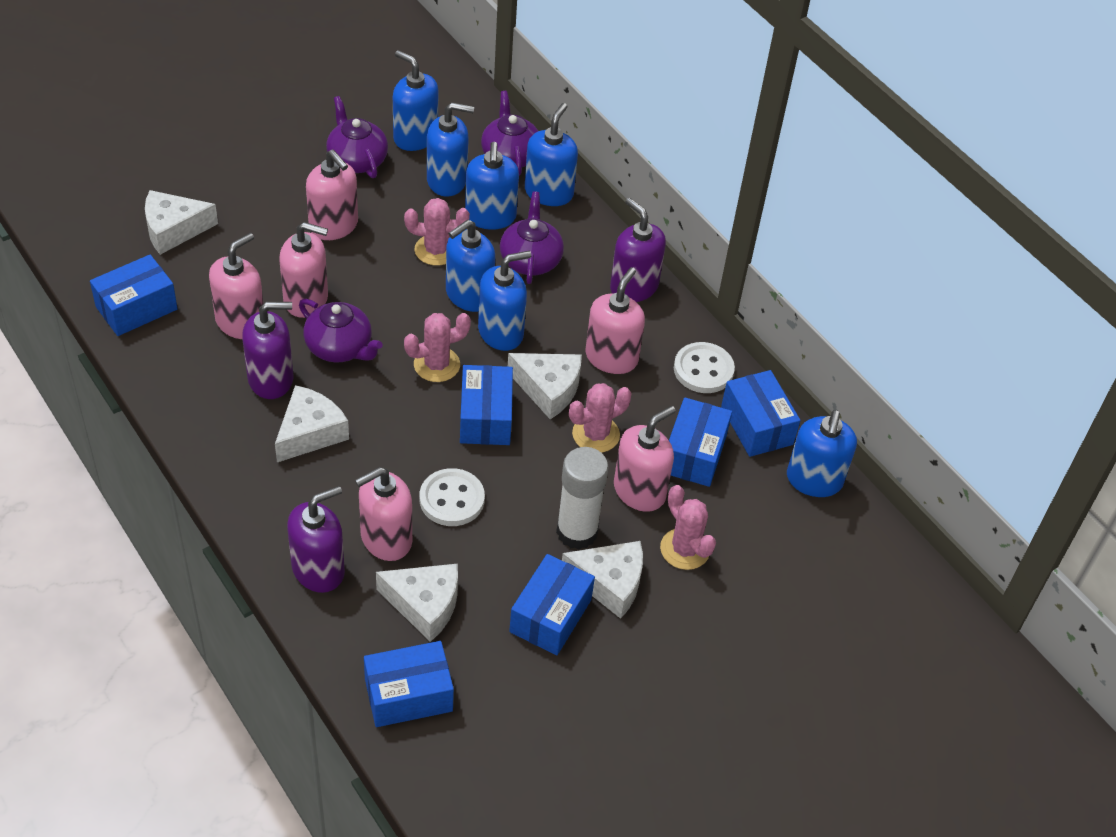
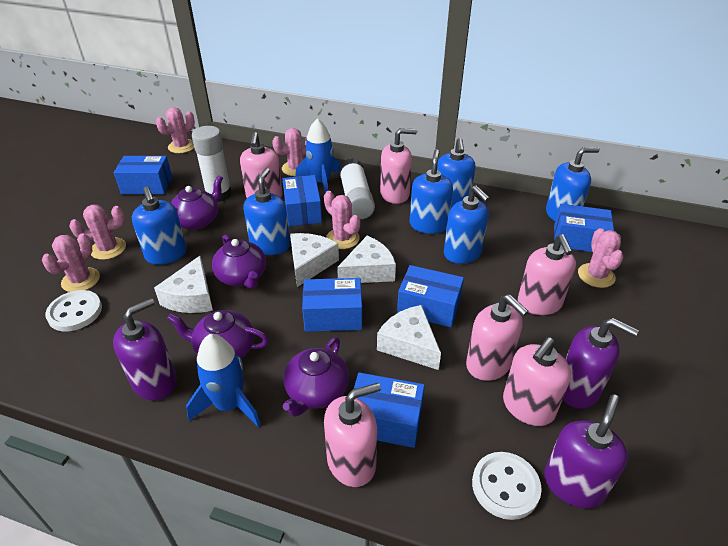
blue rocket: 0 -> 2
blue soap dispenser: 7 -> 6
pink cactus: 4 -> 6
white cheese: 5 -> 4
white glue stick: 1 -> 2

